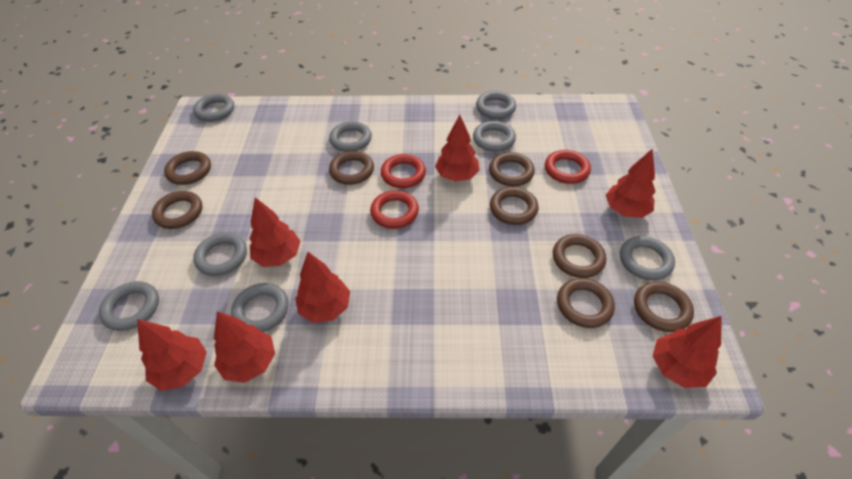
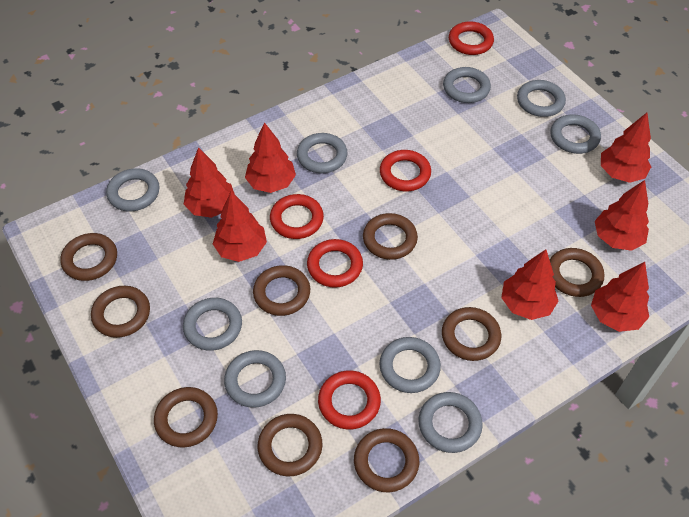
brown ring: 8 -> 9
grey ring: 8 -> 9
red ring: 3 -> 5

